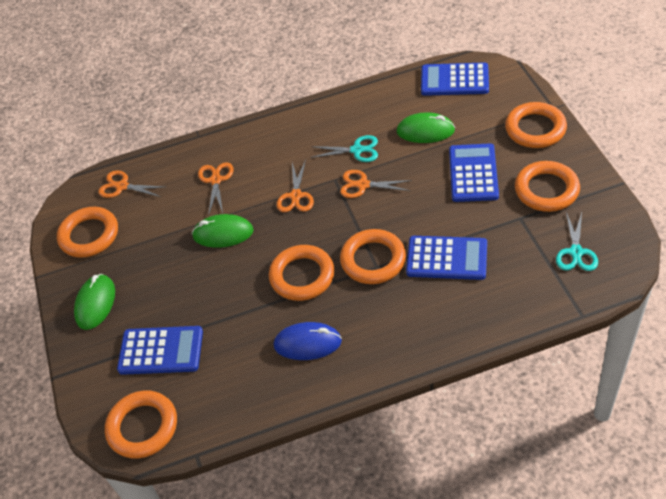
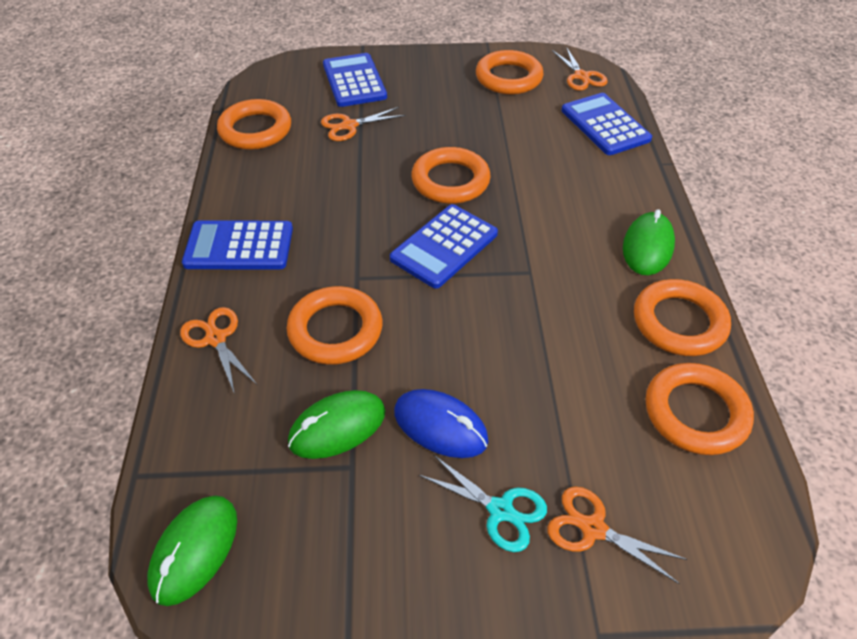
turquoise scissors: 2 -> 1

